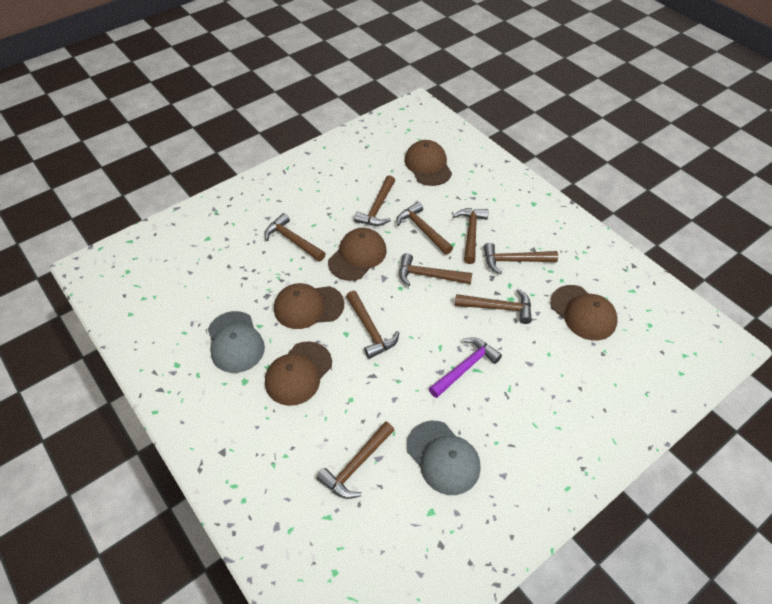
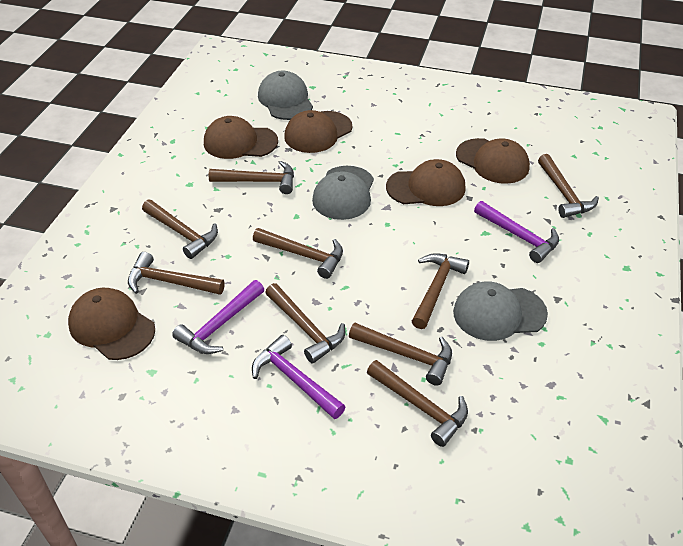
grey cap: 2 -> 3
purple hammer: 1 -> 3

